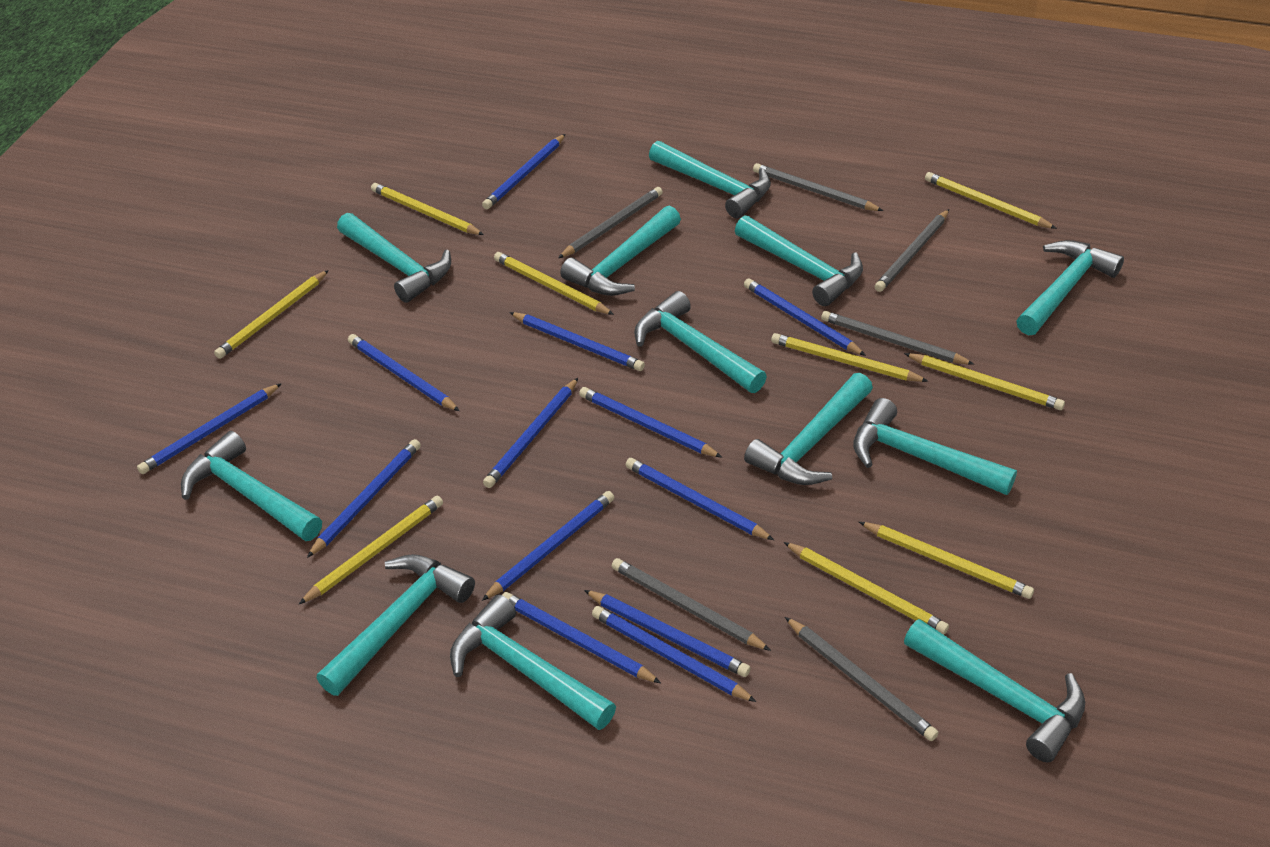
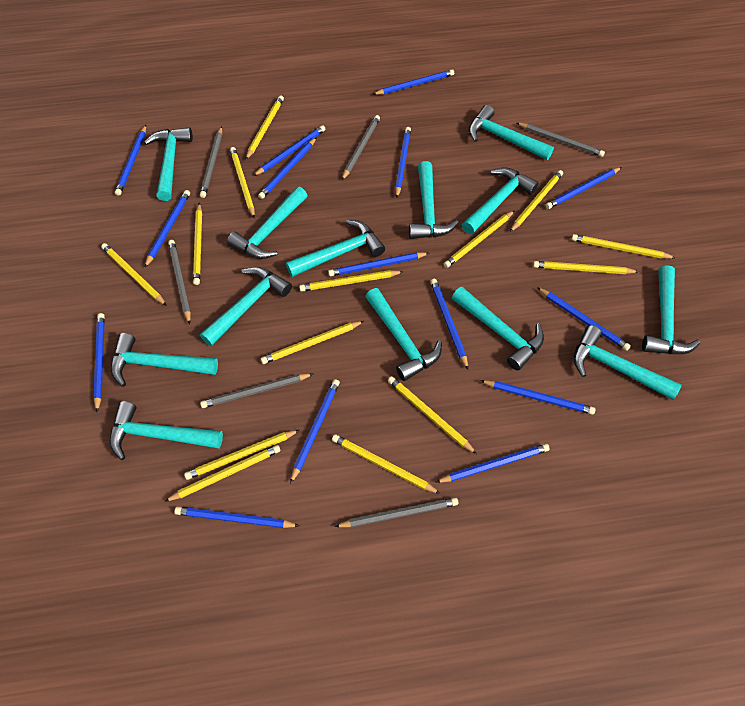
blue pencil: 13 -> 15
turquoise hammer: 12 -> 13
yellow pencil: 9 -> 14

